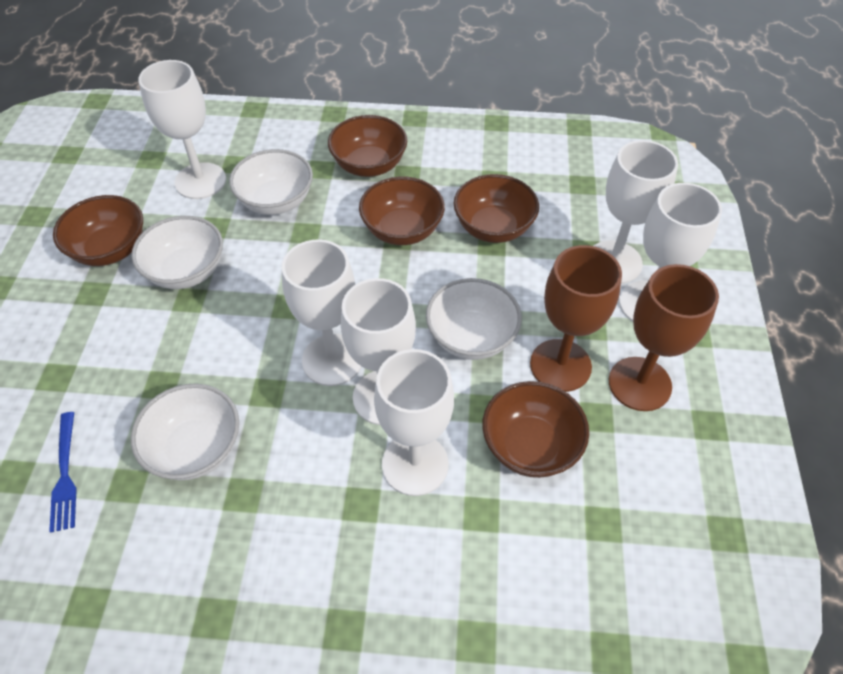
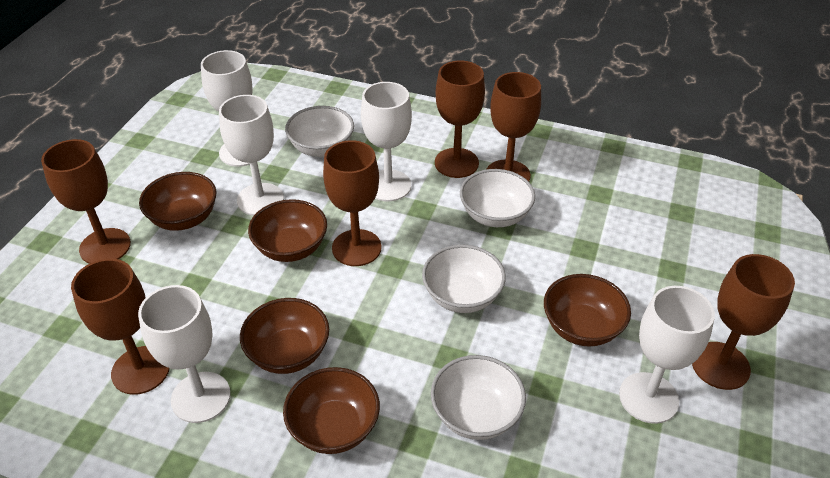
blue fork: 1 -> 0
brown goblet: 2 -> 6
white goblet: 6 -> 5

